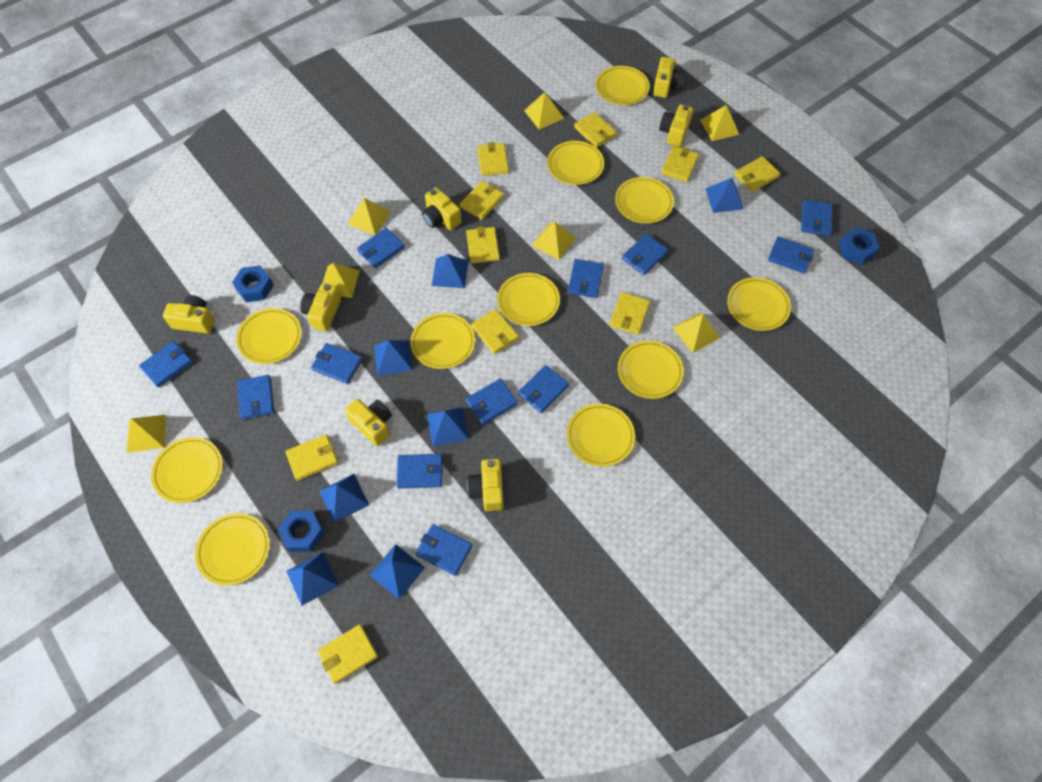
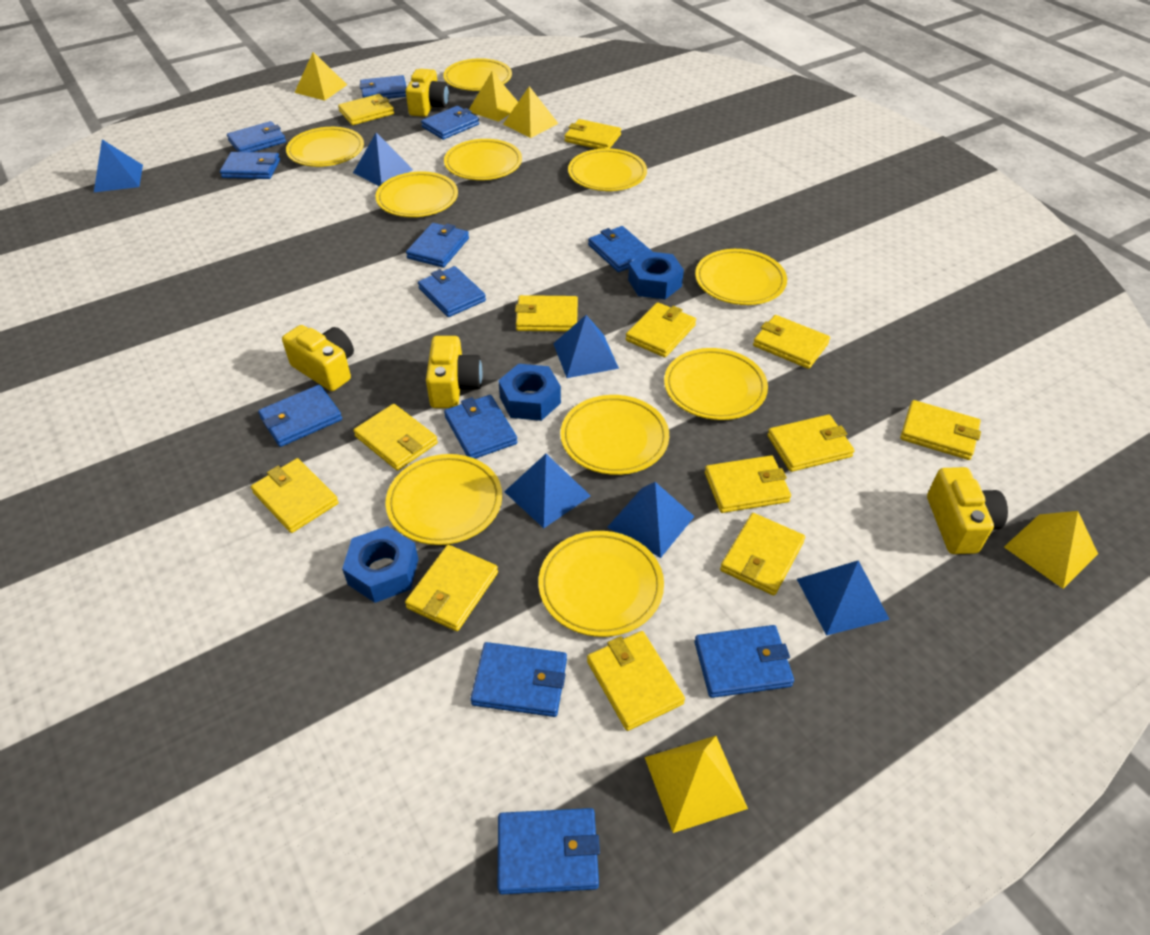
blue pyramid: 7 -> 6
yellow camera: 7 -> 4
yellow plate: 11 -> 10
yellow pyramid: 7 -> 5
yellow wallet: 10 -> 13

